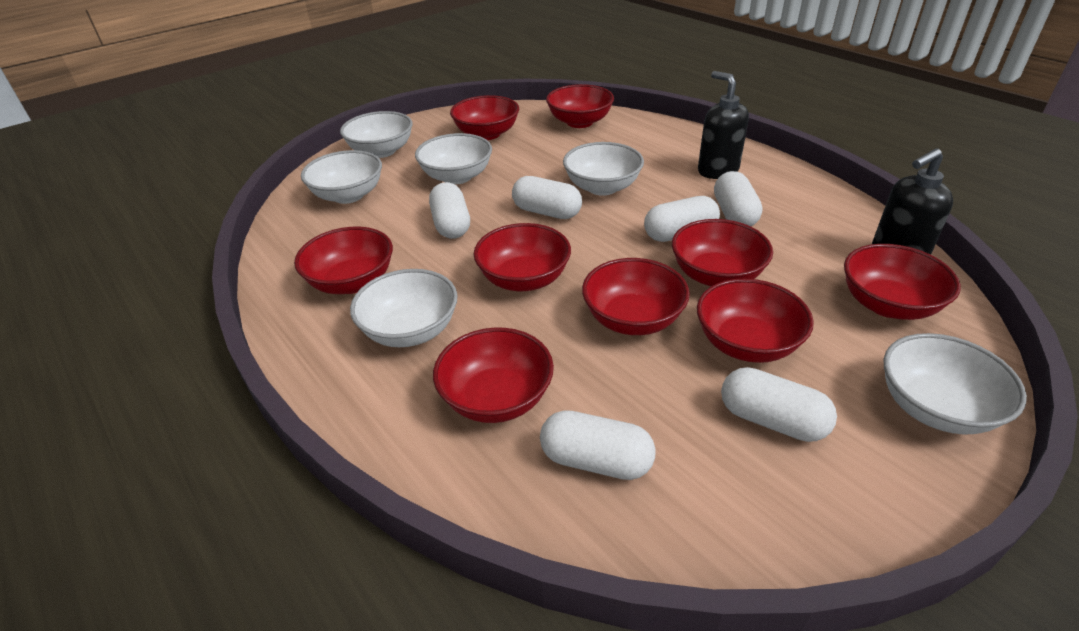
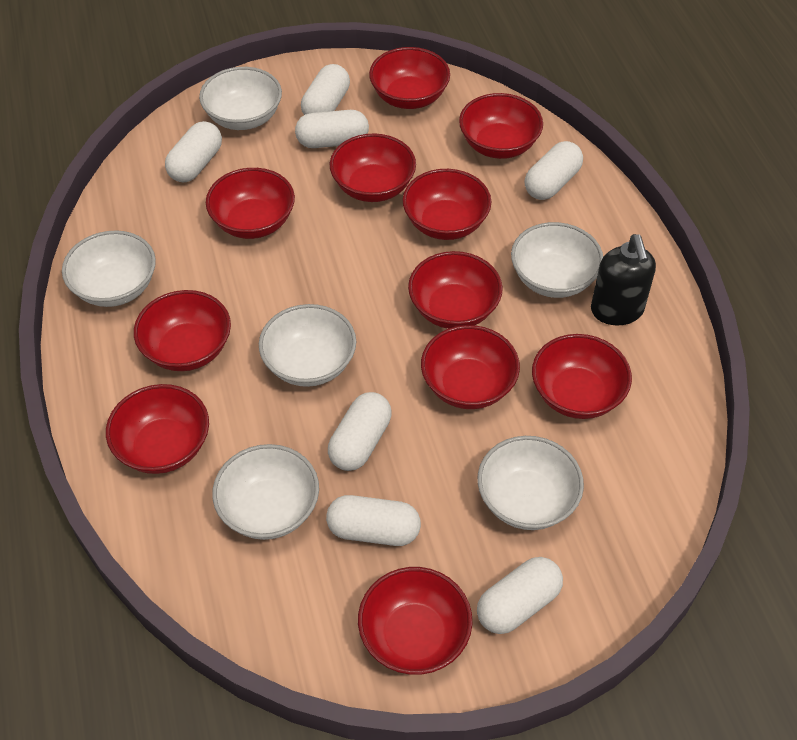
black soap dispenser: 2 -> 1
red bowl: 9 -> 11
white capsule: 6 -> 7

